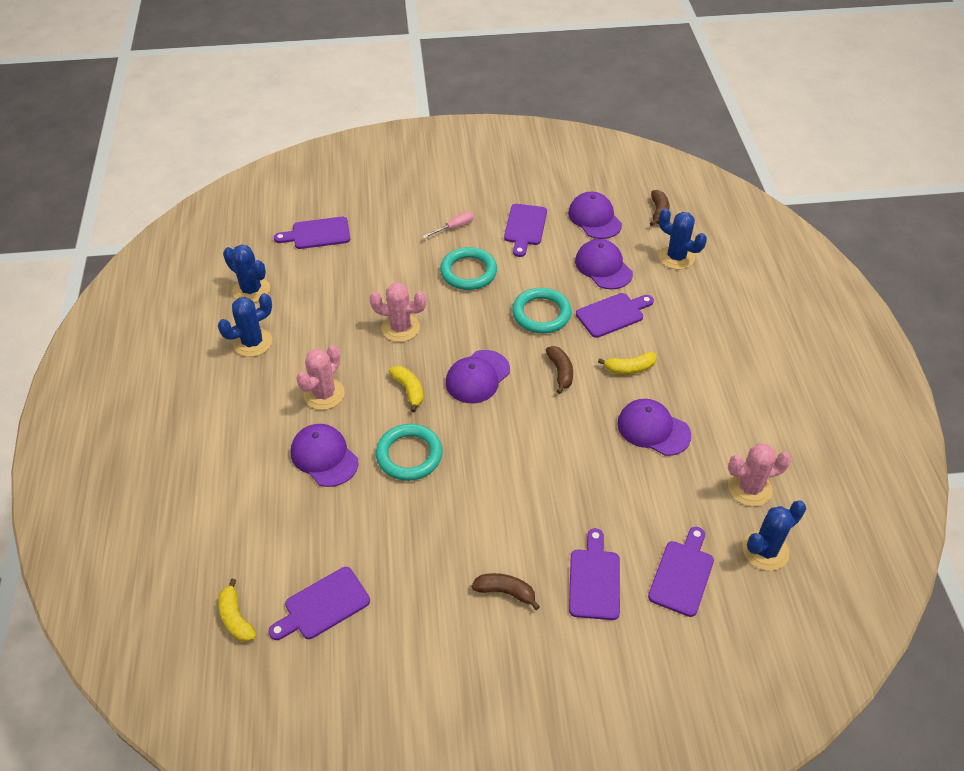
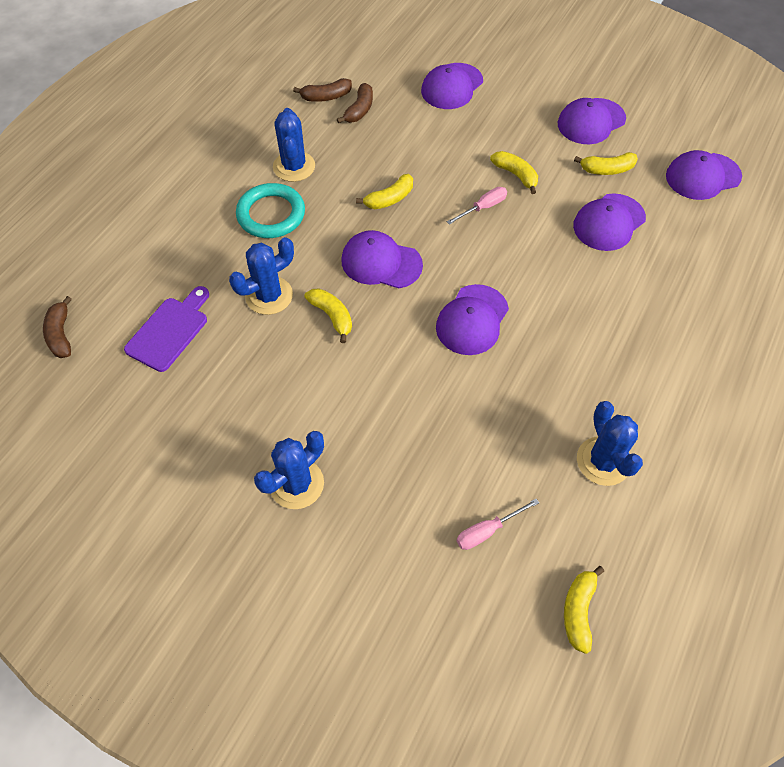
pink cactus: 3 -> 0
pink screwdriver: 1 -> 2
purple cap: 5 -> 6
purple cutting board: 6 -> 1
turquoise ring: 3 -> 1
yellow banana: 3 -> 5

